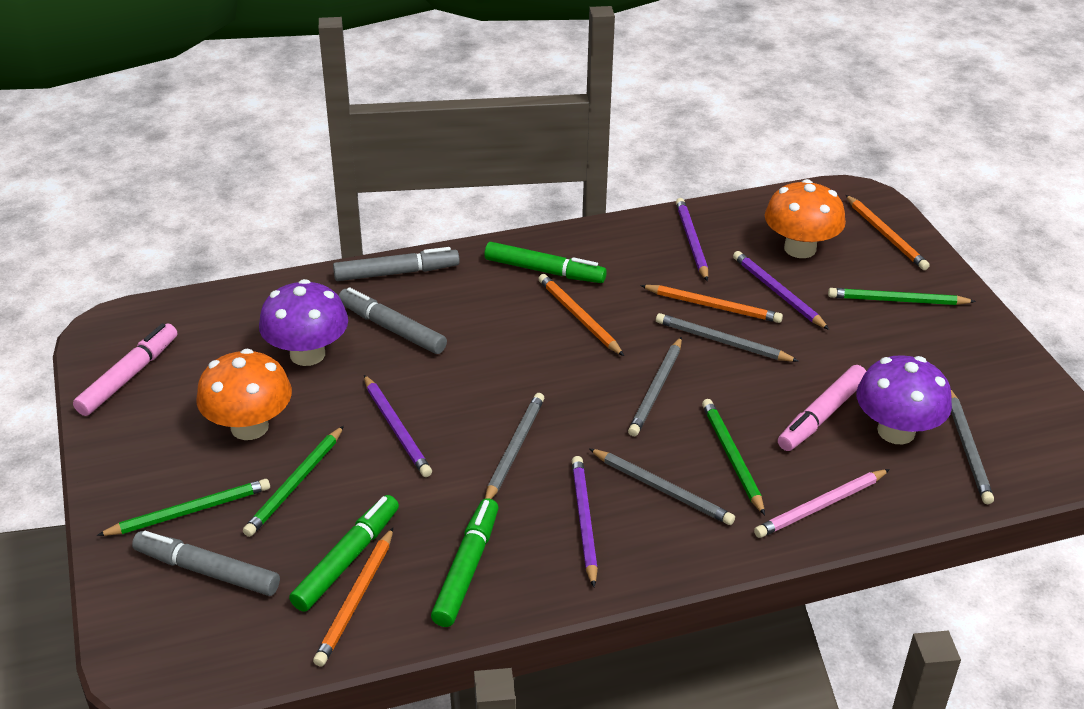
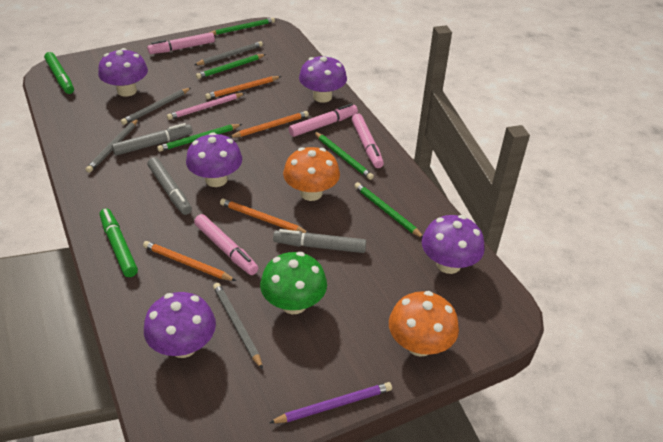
green marker: 3 -> 2
green mushroom: 0 -> 1
green pencil: 4 -> 5
grey pencil: 5 -> 4
pink marker: 2 -> 4
purple mushroom: 2 -> 5
purple pencil: 4 -> 1

